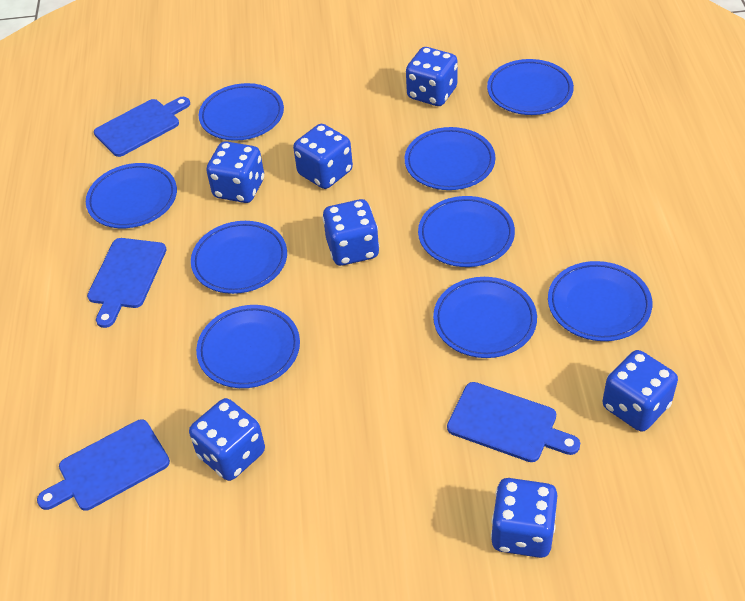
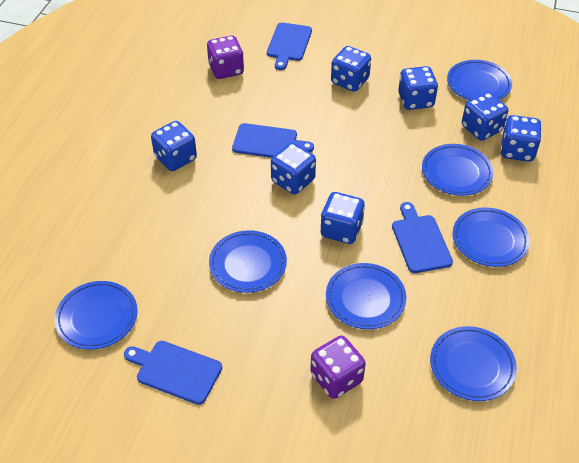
blue plate: 9 -> 7
purple dice: 0 -> 2

